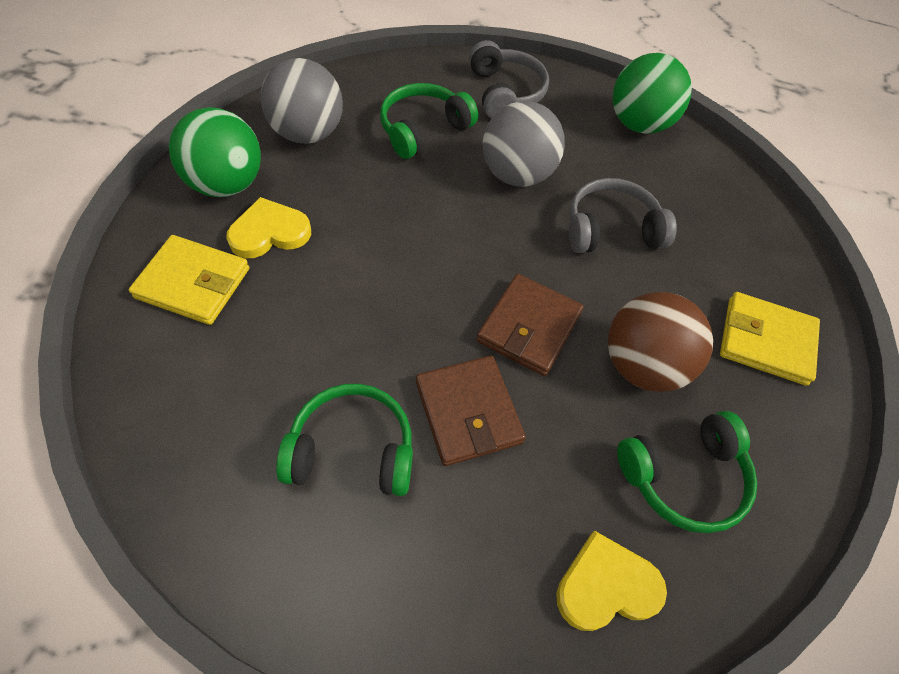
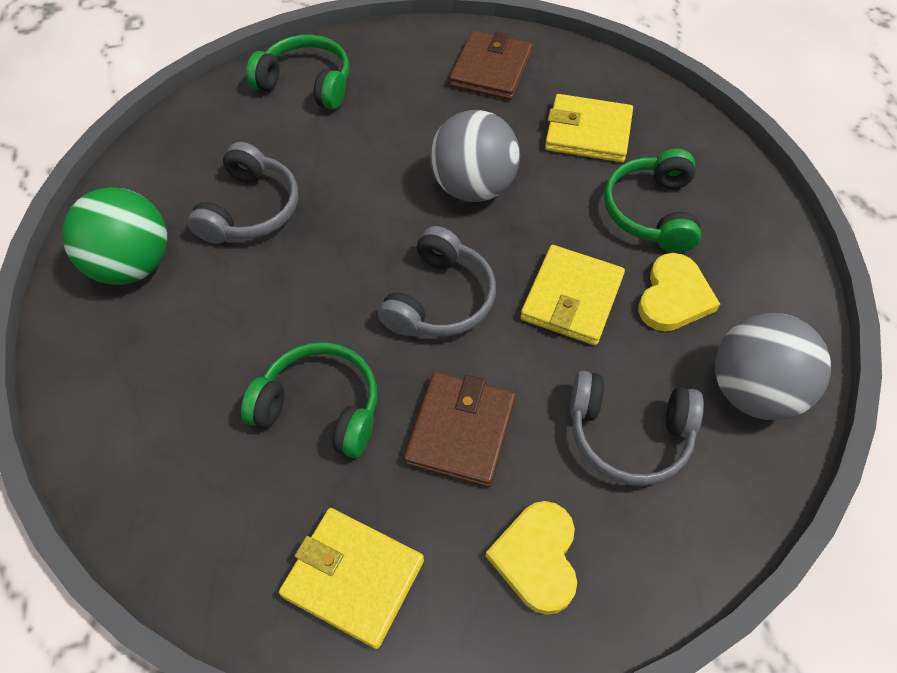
brown ball: 1 -> 0
green ball: 2 -> 1
grey headphones: 2 -> 3
yellow wallet: 2 -> 3

